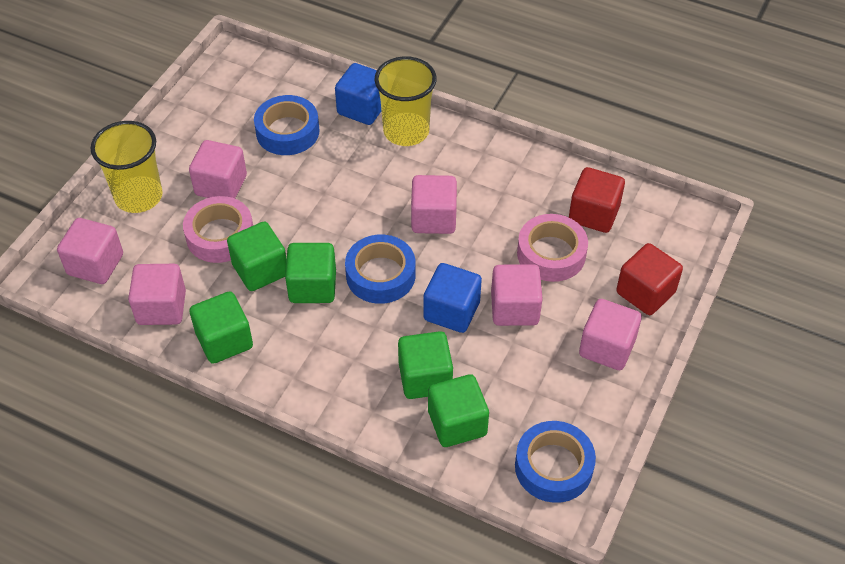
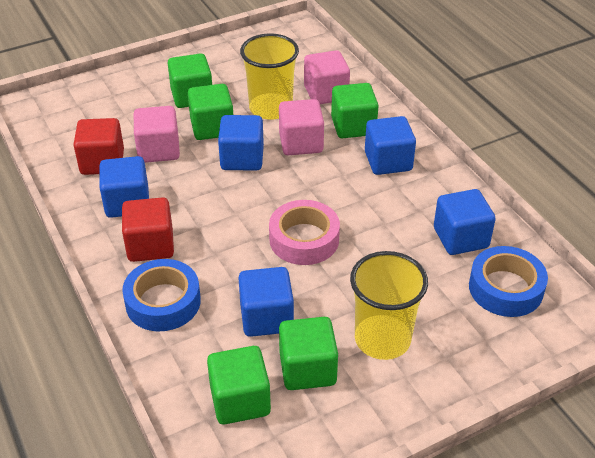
blue cube: 2 -> 5
blue tape: 3 -> 2
pink cube: 6 -> 3
pink tape: 2 -> 1

